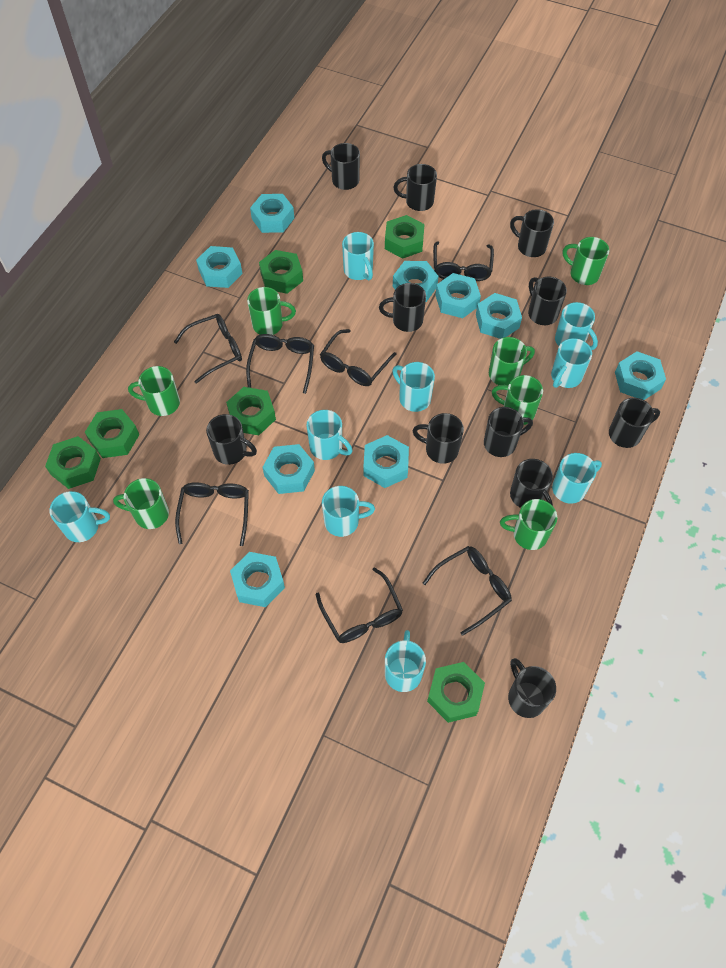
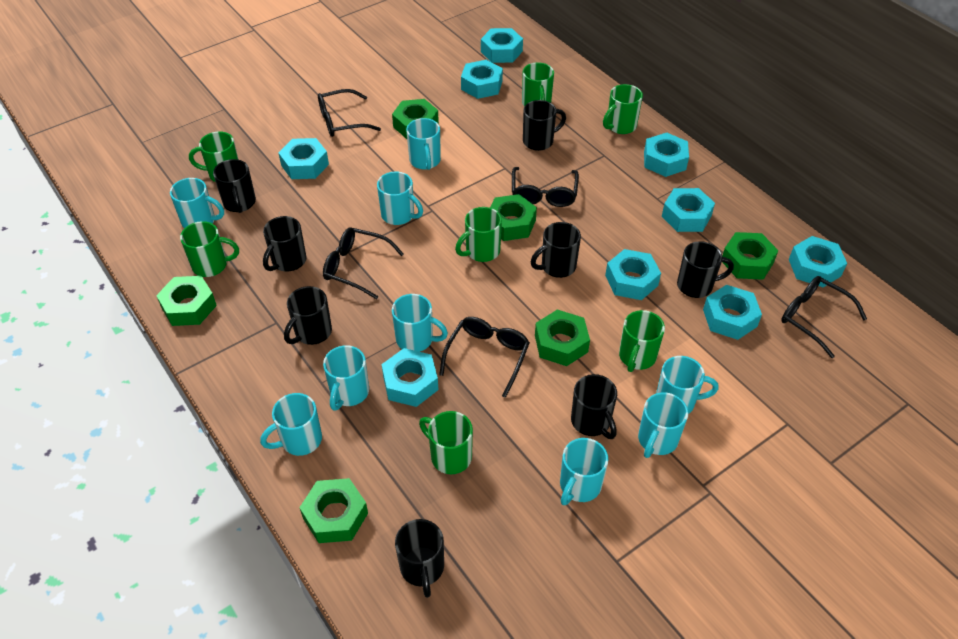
black glasses: 7 -> 5
black mug: 11 -> 8

